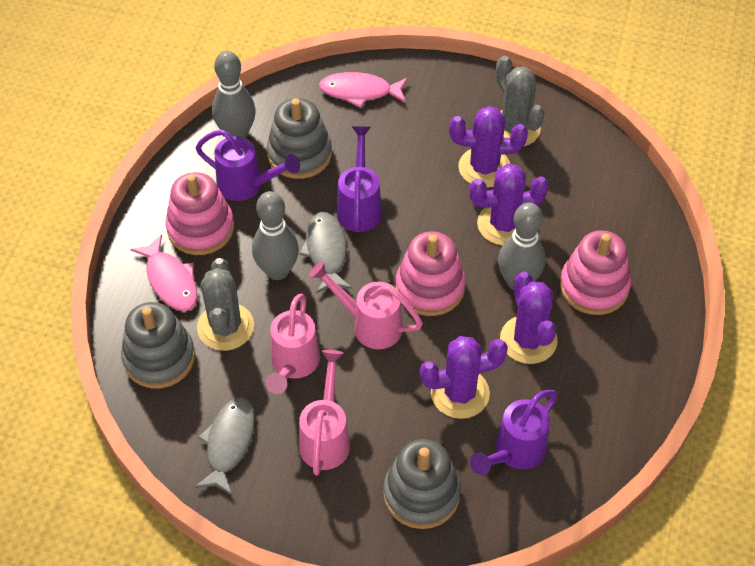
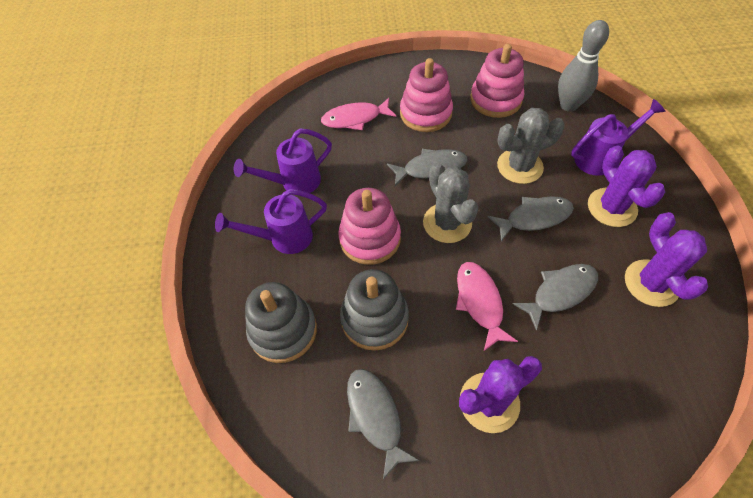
grey bowling pin: 3 -> 1
grey fish: 2 -> 4
grey stacking toy: 3 -> 2
pink watering can: 3 -> 0
purple cactus: 4 -> 3

